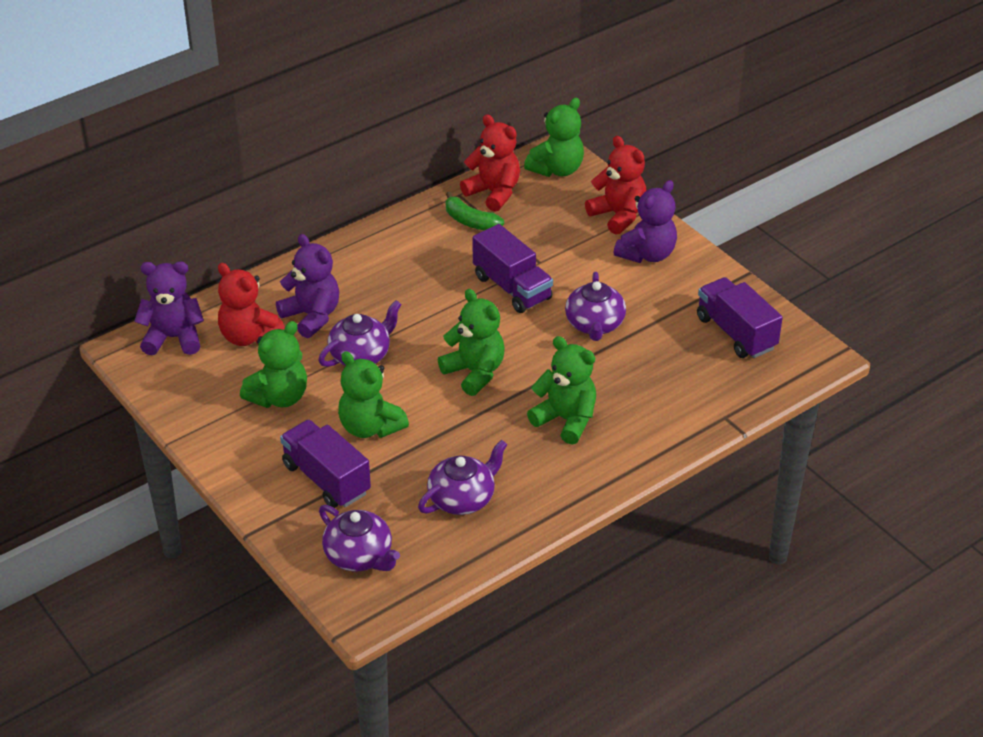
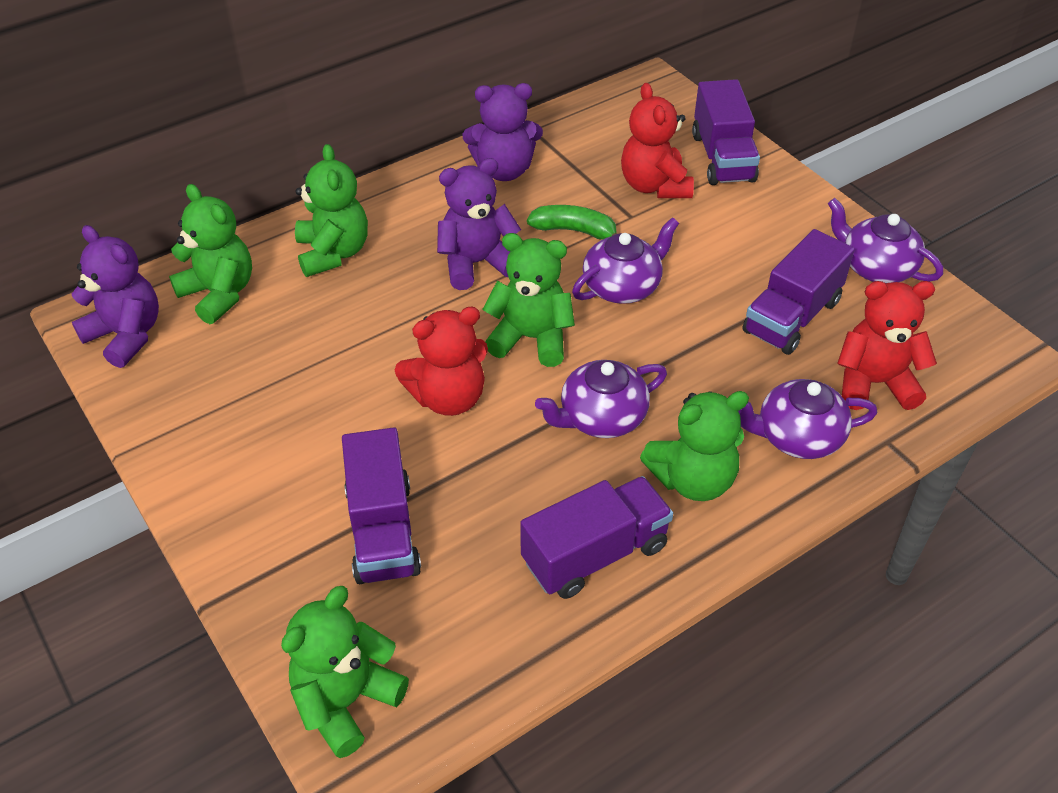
purple truck: 3 -> 4

